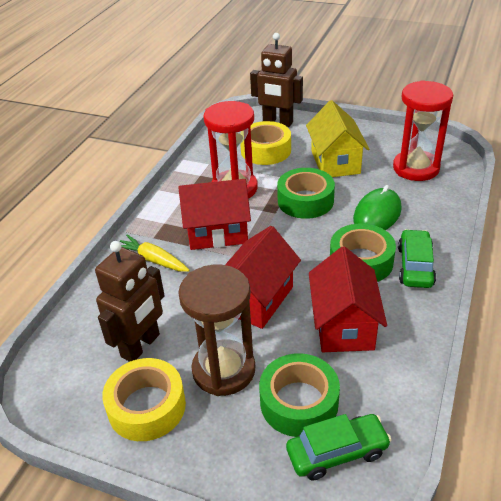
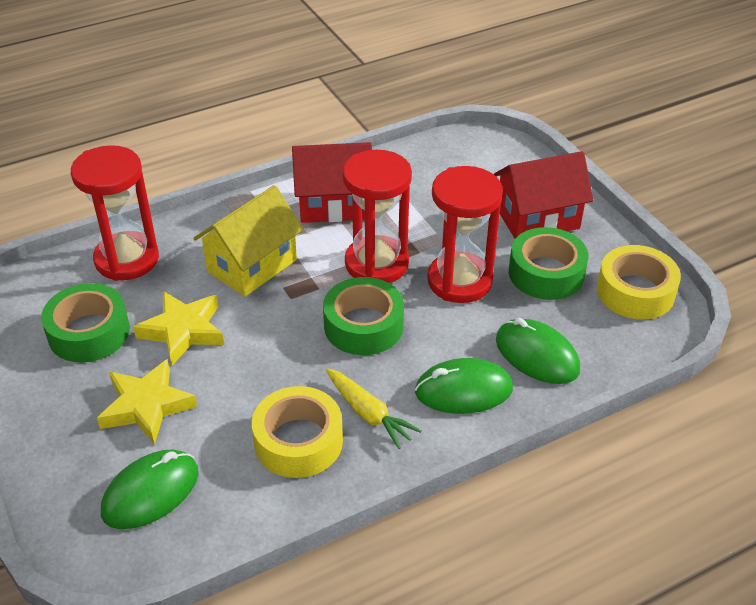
brown hourglass: 1 -> 0
brown robot: 2 -> 0
green car: 2 -> 0
green mouse: 1 -> 3
red hourglass: 2 -> 3
red house: 3 -> 2
yellow star: 0 -> 2

